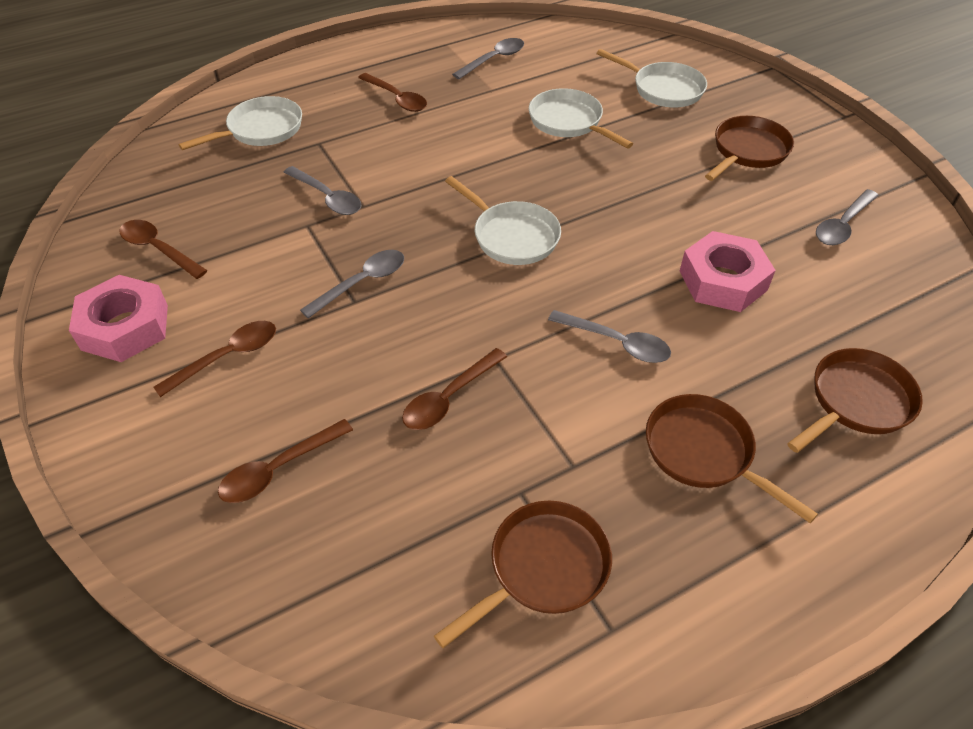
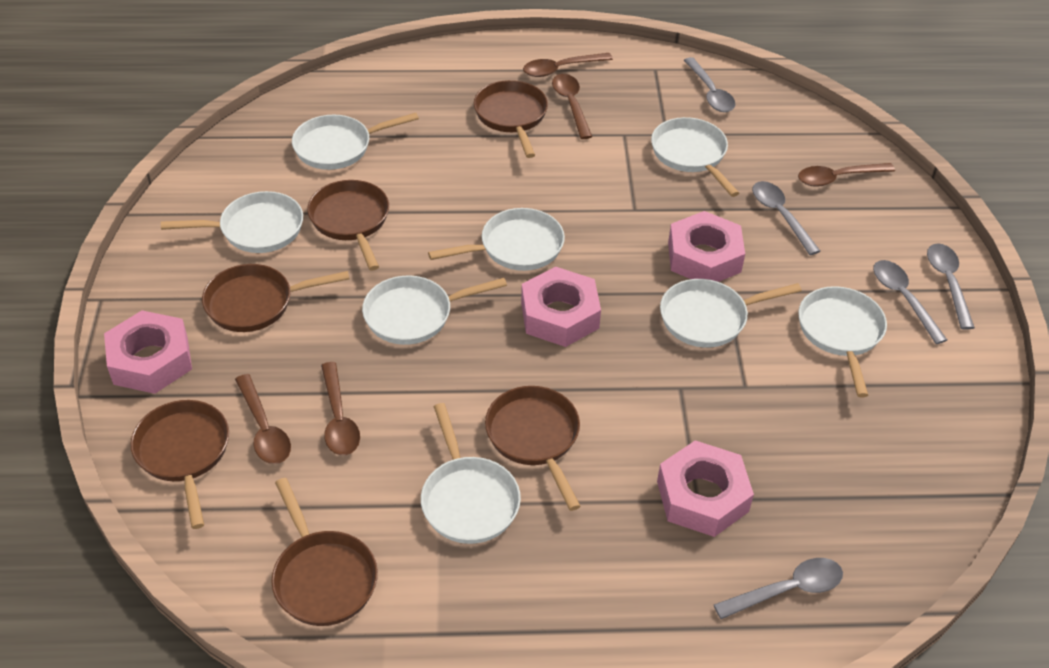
brown pan: 4 -> 6
pink nut: 2 -> 4
white pan: 4 -> 8

